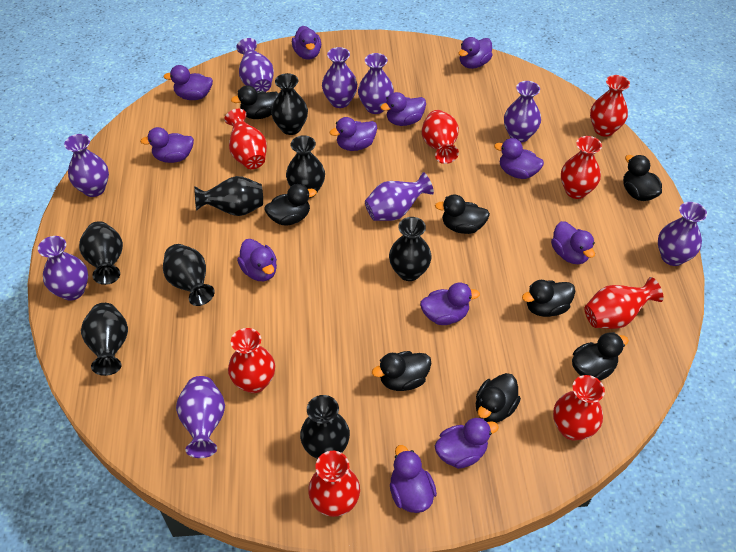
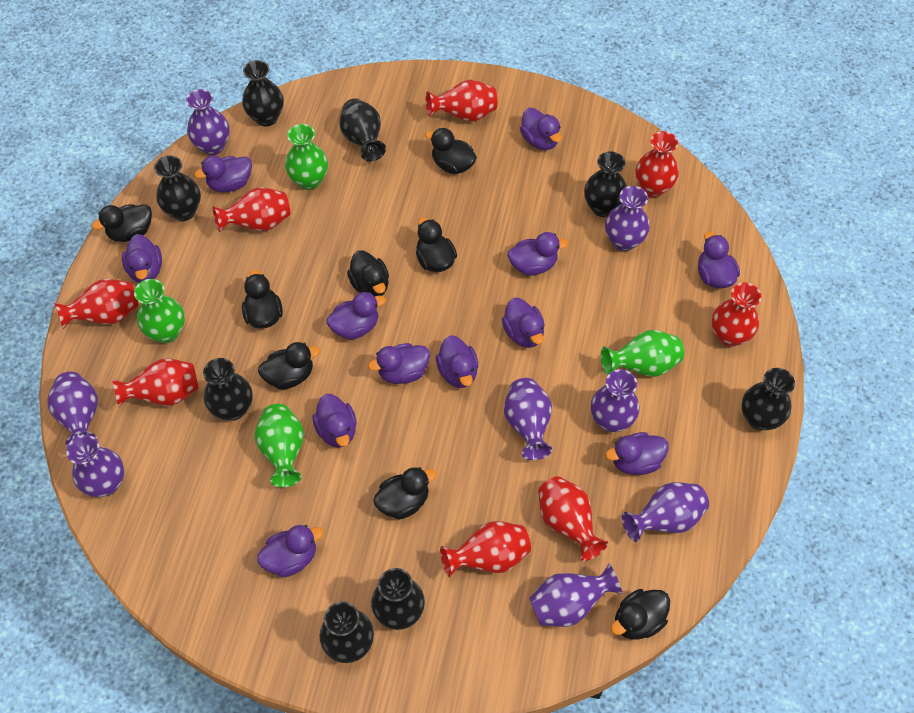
green vase: 0 -> 4
purple vase: 9 -> 8

